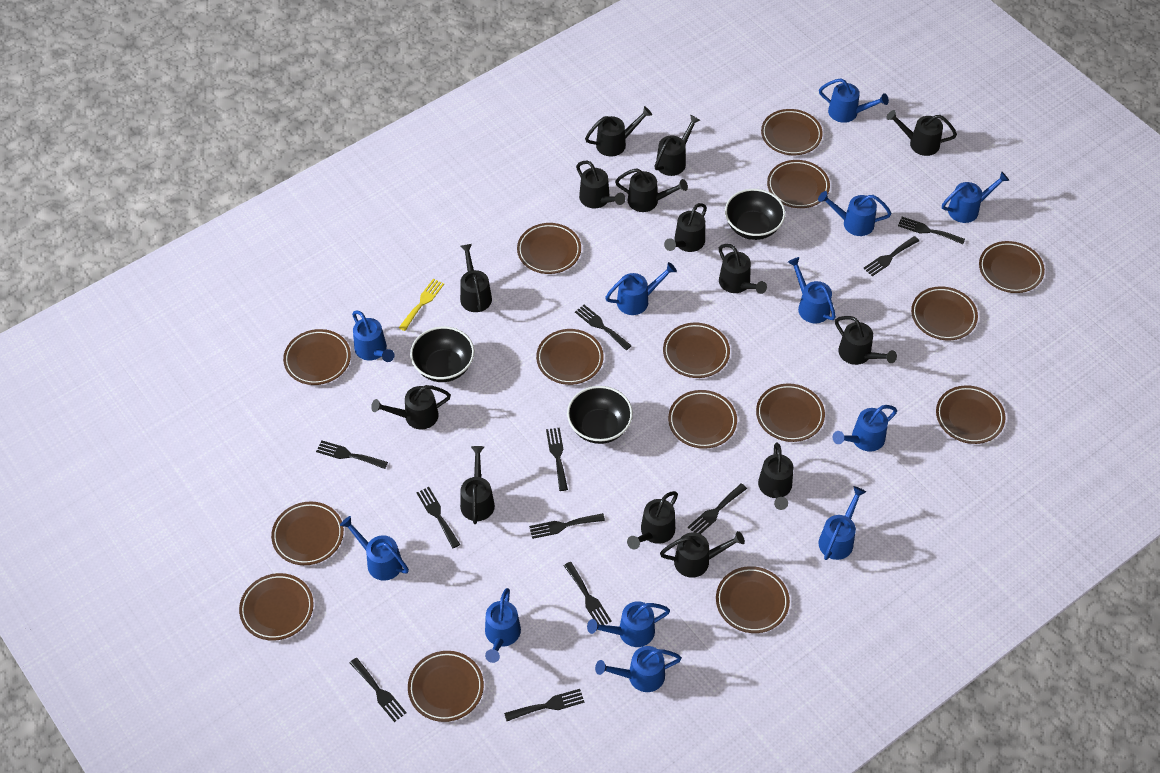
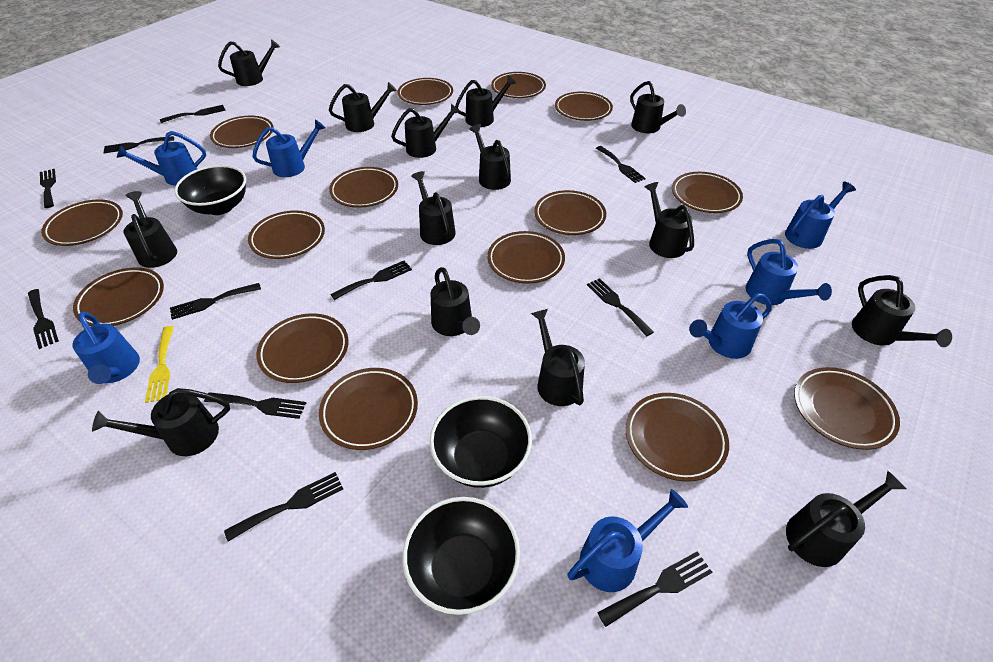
blue watering can: 12 -> 7

